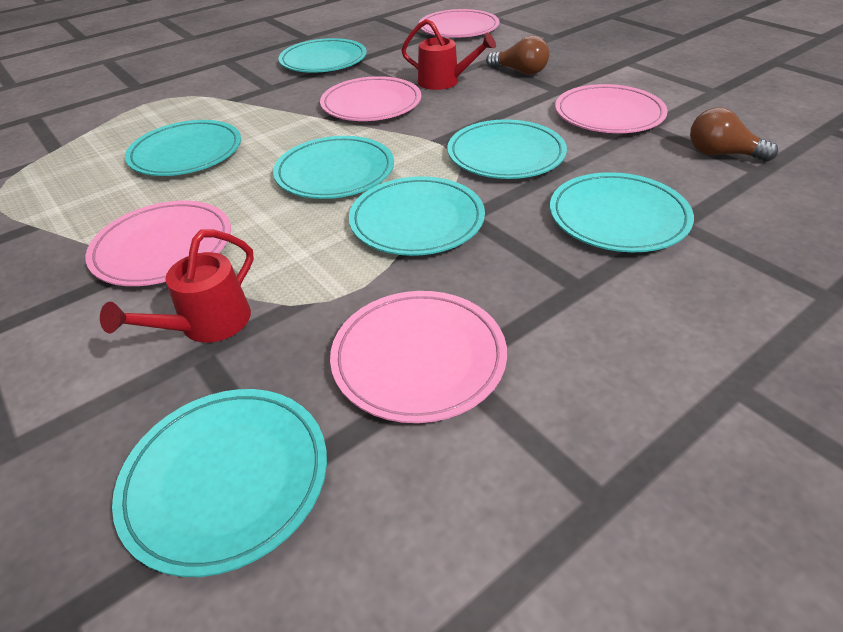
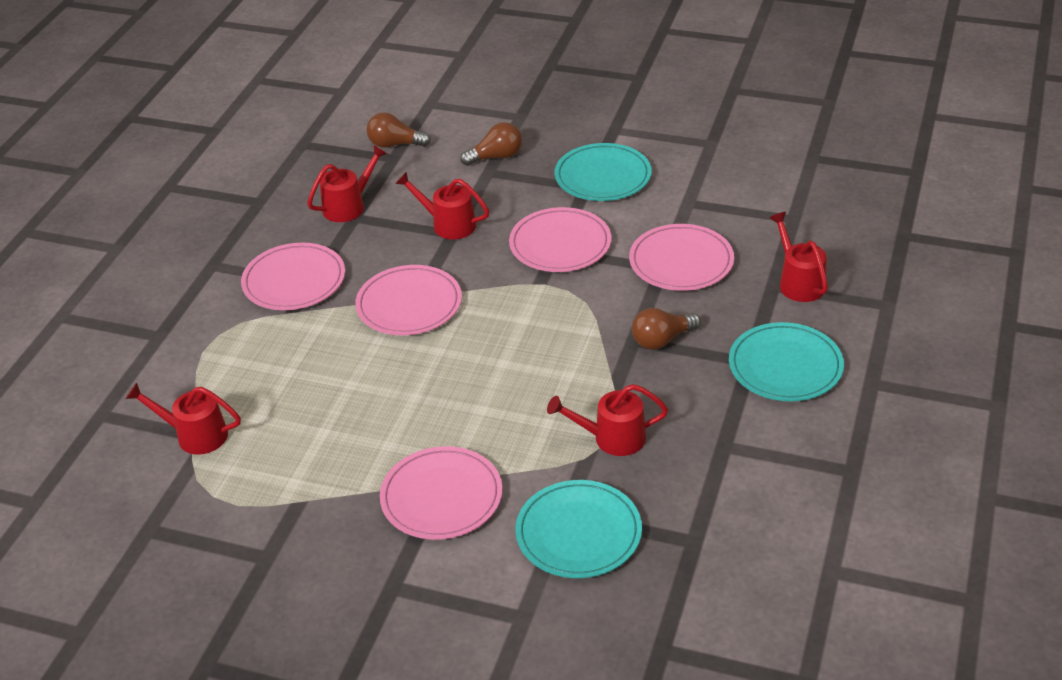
brown light bulb: 2 -> 3
red watering can: 2 -> 5
turquoise plate: 7 -> 3

